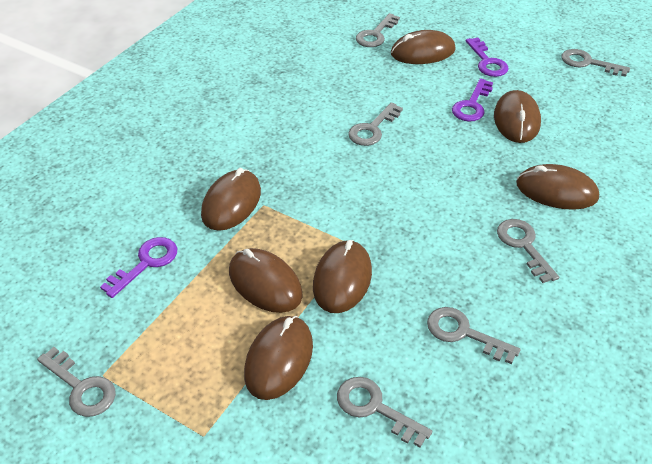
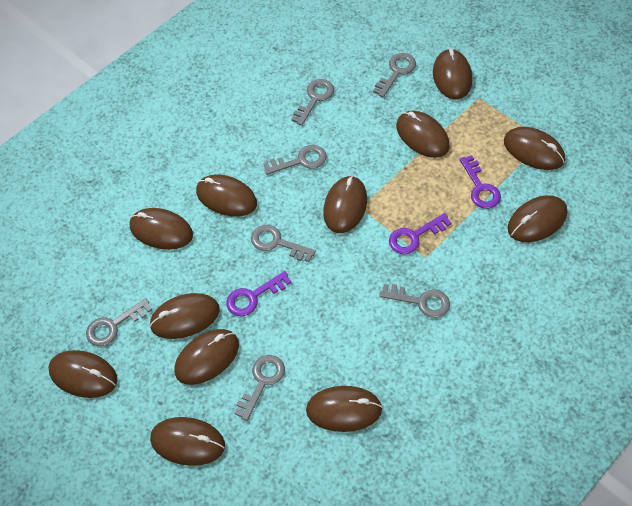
brown mouse: 7 -> 12

